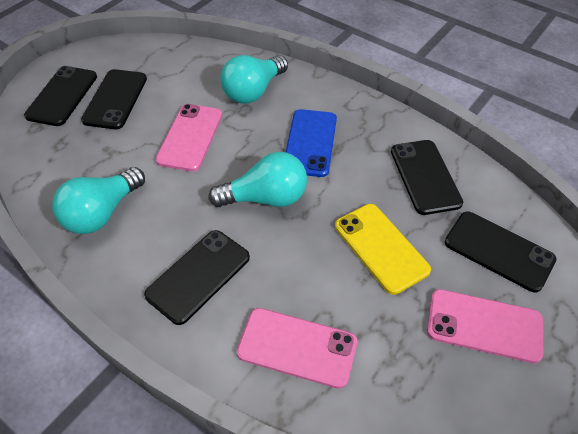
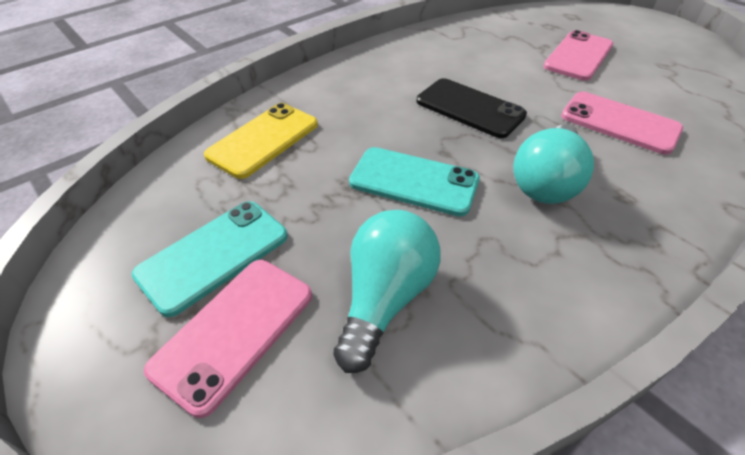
black phone: 5 -> 1
blue phone: 1 -> 0
turquoise light bulb: 3 -> 2
turquoise phone: 0 -> 2

